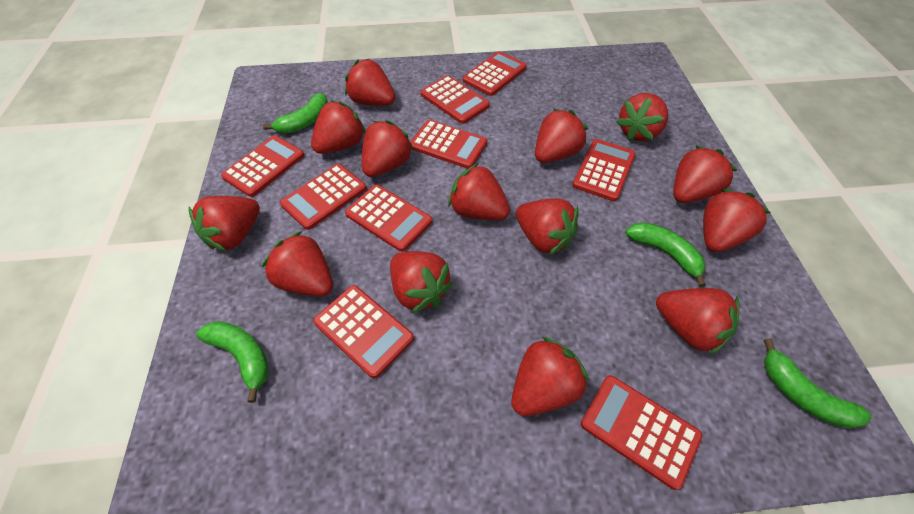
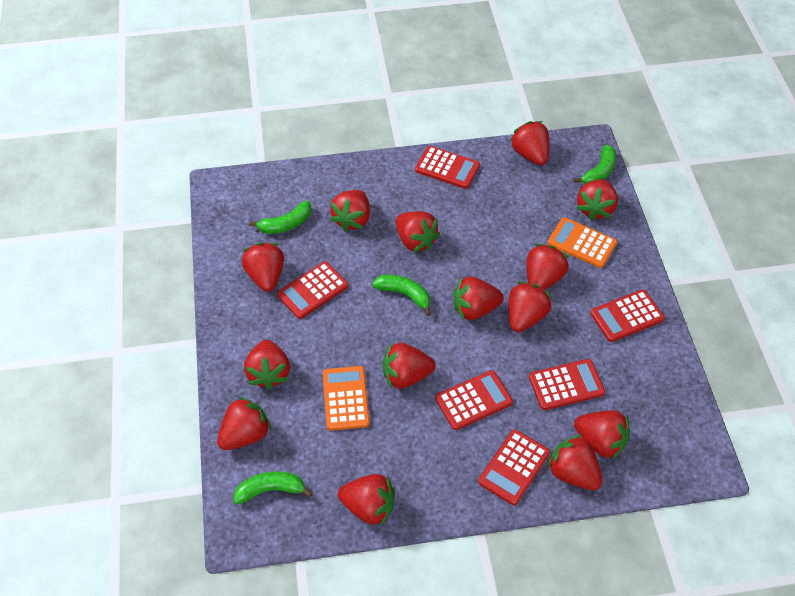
orange calculator: 0 -> 2
red calculator: 9 -> 6

